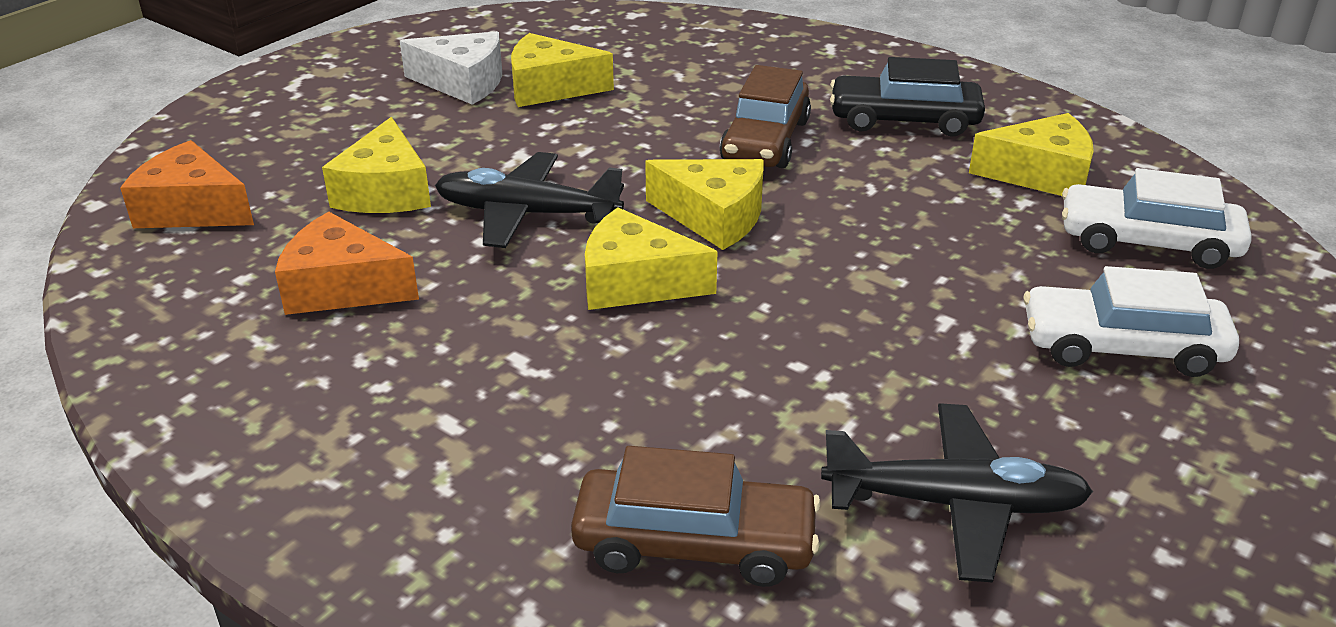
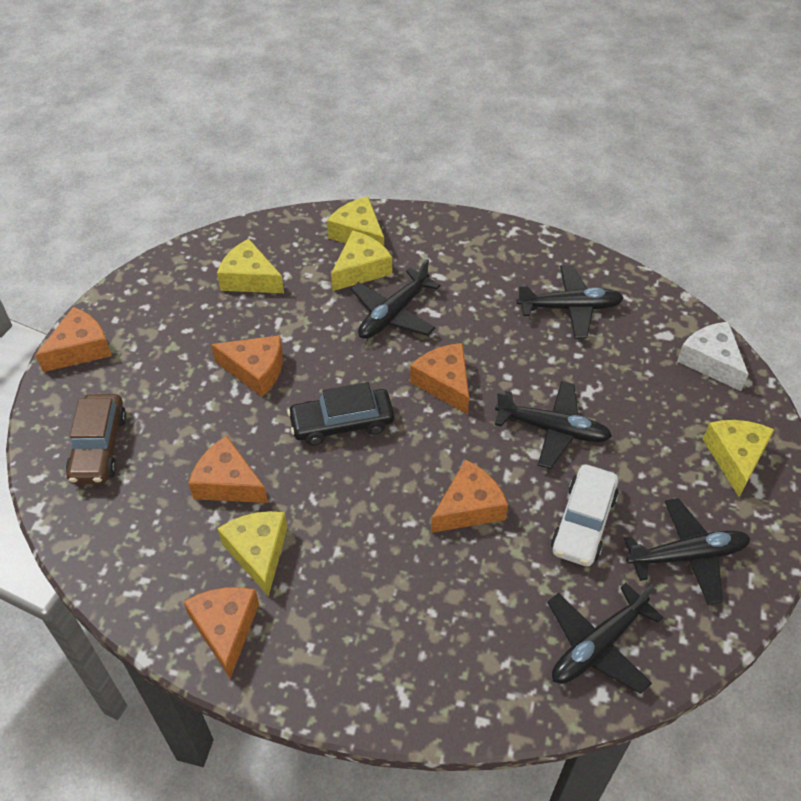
black plane: 2 -> 5
brown car: 2 -> 1
orange cheese: 2 -> 6
white car: 2 -> 1

